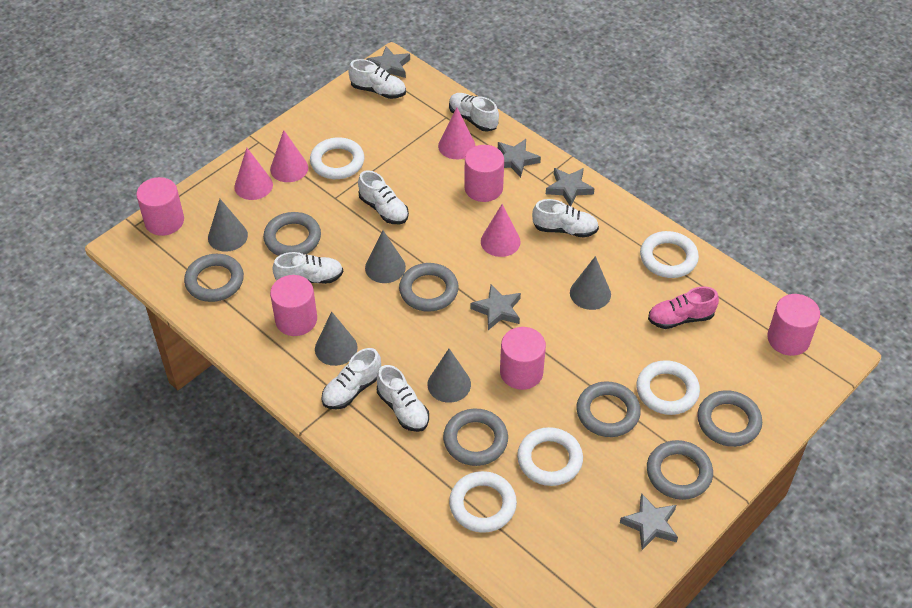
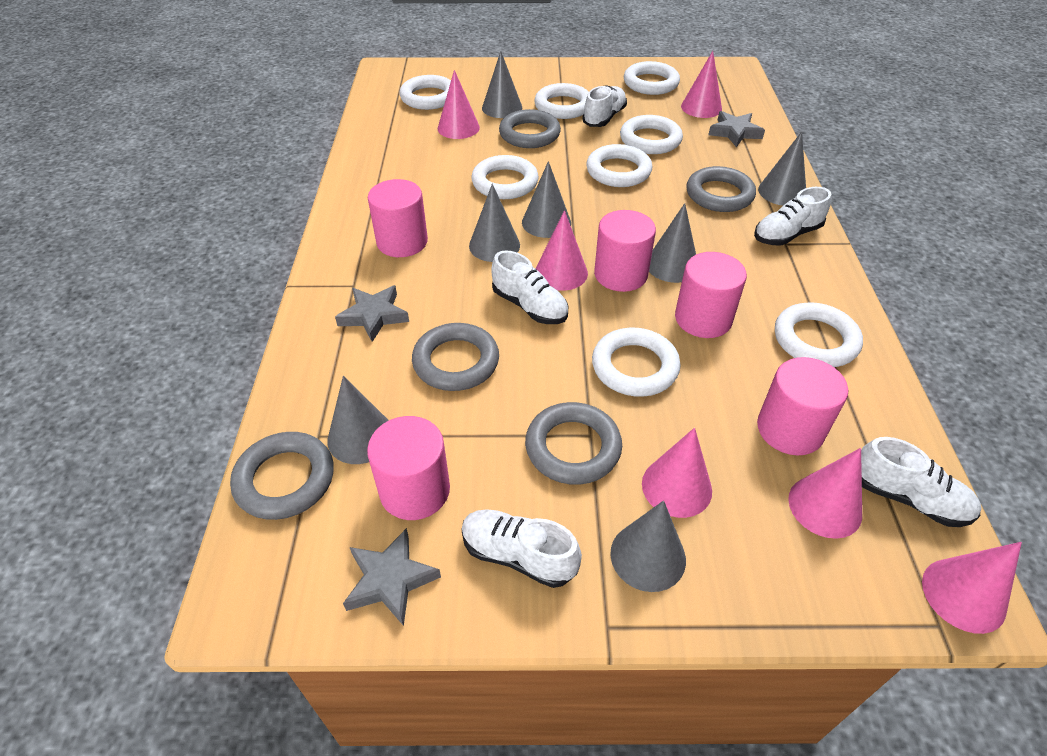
grey cone: 5 -> 7
grey ring: 7 -> 5
grey star: 5 -> 3
pink cone: 4 -> 6
pink shoe: 1 -> 0
white ring: 5 -> 8
white shoe: 7 -> 5

